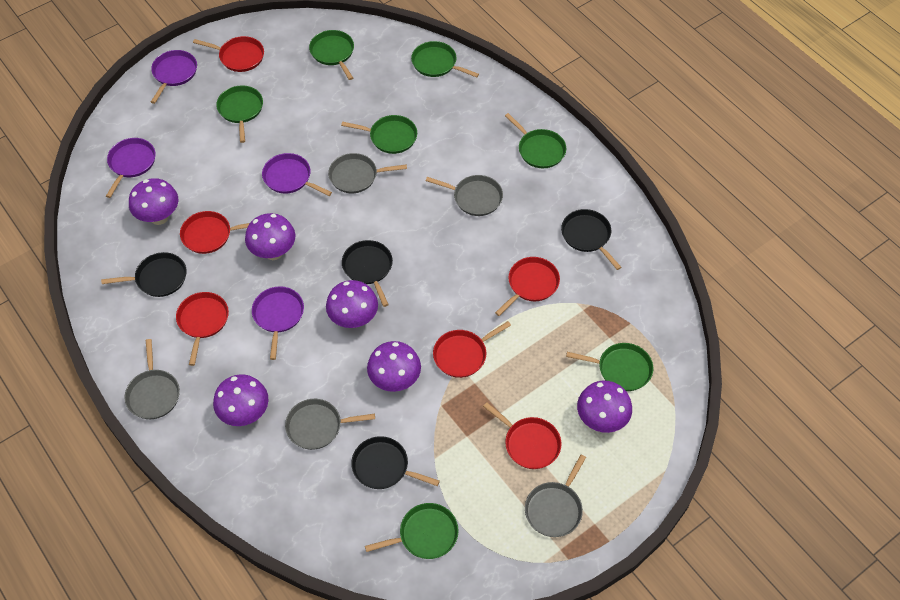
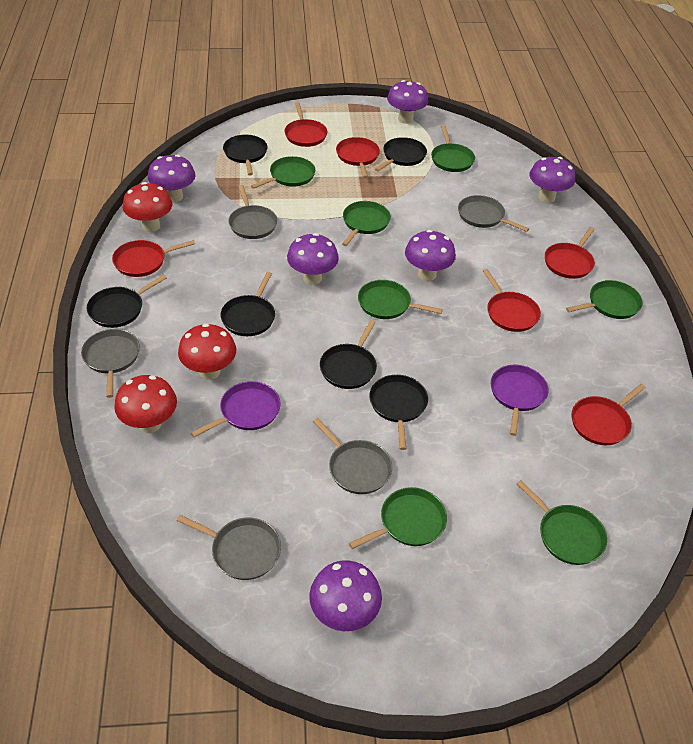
black pan: 4 -> 6
purple pan: 4 -> 2
red mushroom: 0 -> 3

